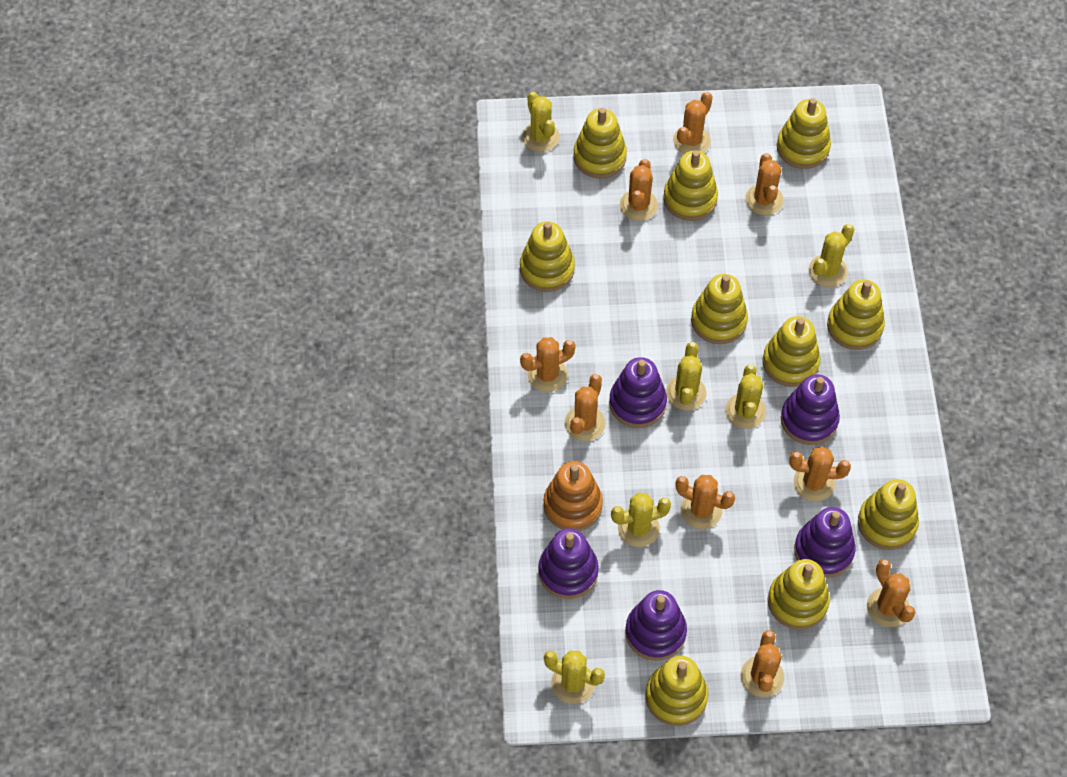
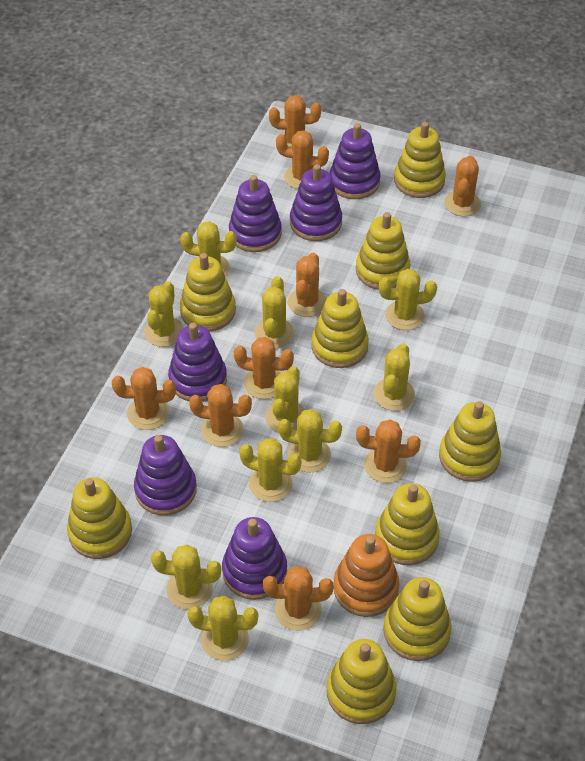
purple stacking toy: 5 -> 6
yellow cactus: 6 -> 10
yellow stacking toy: 10 -> 9

